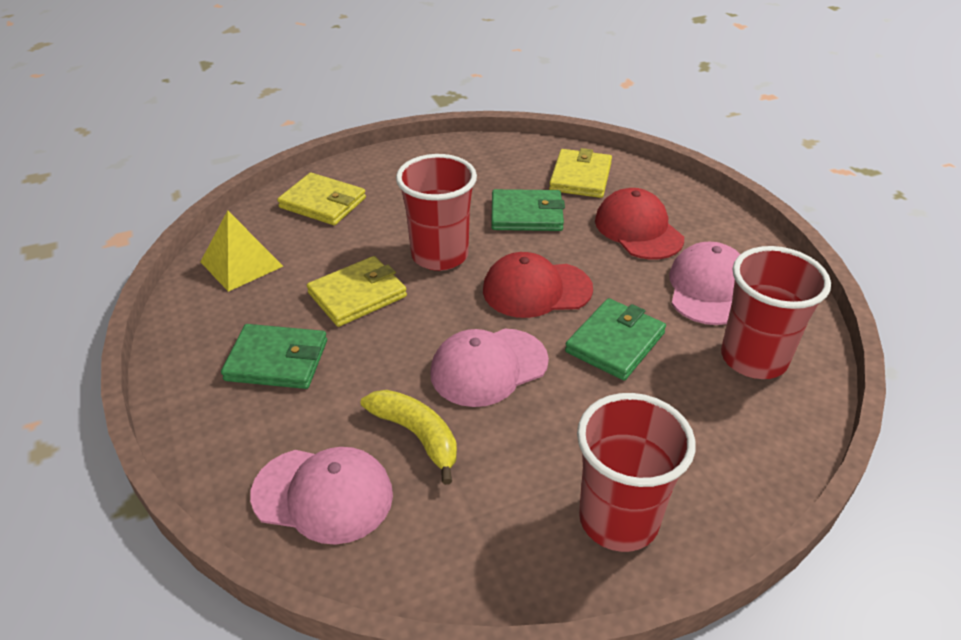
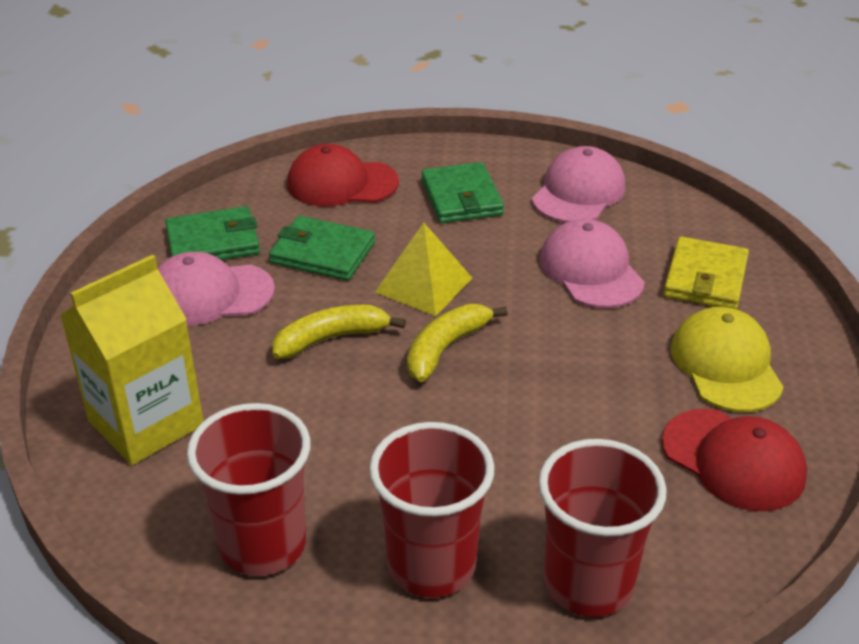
yellow banana: 1 -> 2
yellow cap: 0 -> 1
yellow carton: 0 -> 1
yellow wallet: 3 -> 1

